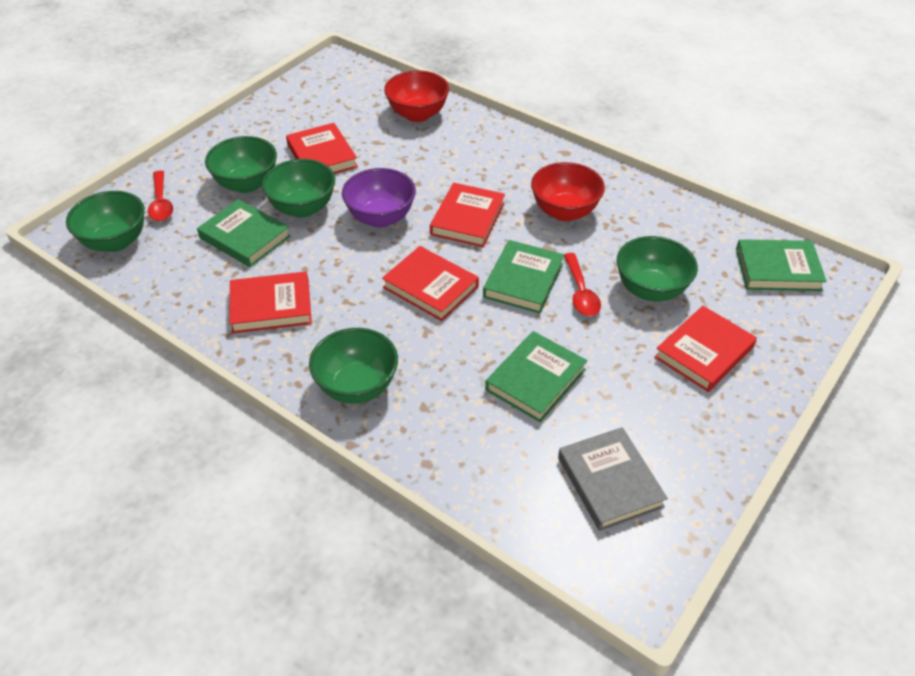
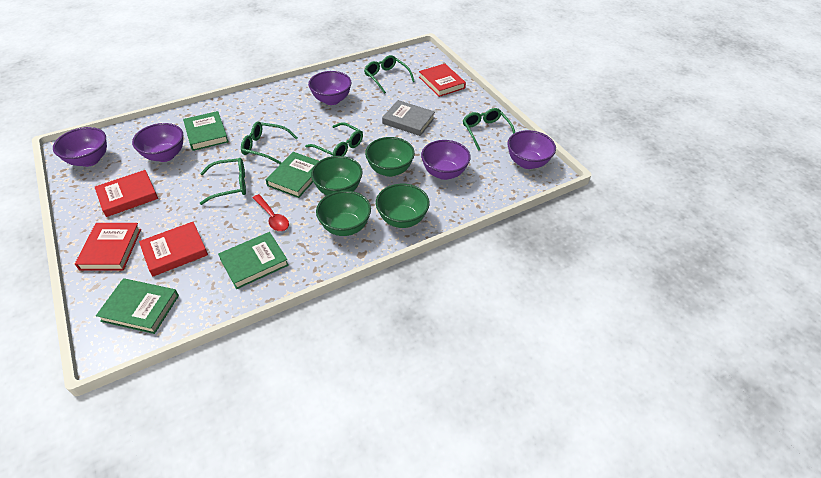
green bowl: 5 -> 4
green glasses: 0 -> 5
purple bowl: 1 -> 5
red book: 5 -> 4
red bowl: 2 -> 0
red spoon: 2 -> 1

